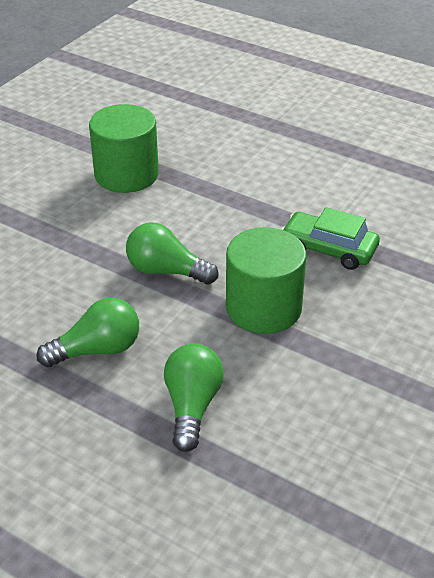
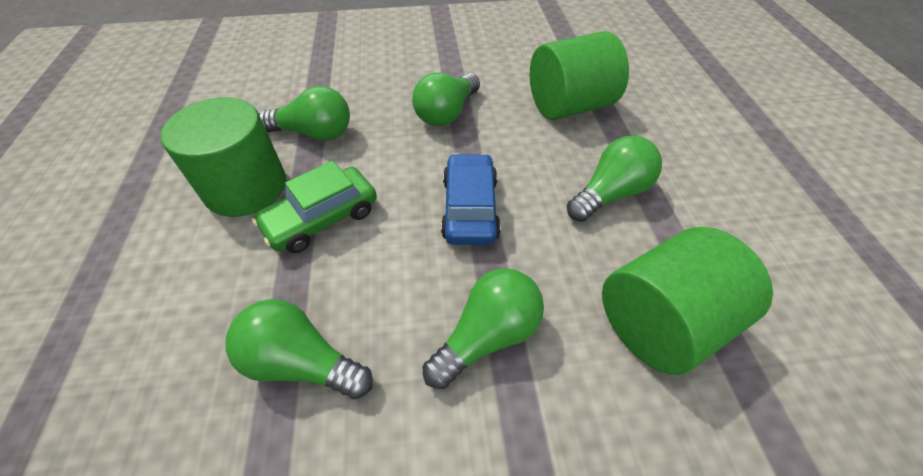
blue car: 0 -> 1
green cylinder: 2 -> 3
green light bulb: 3 -> 5

